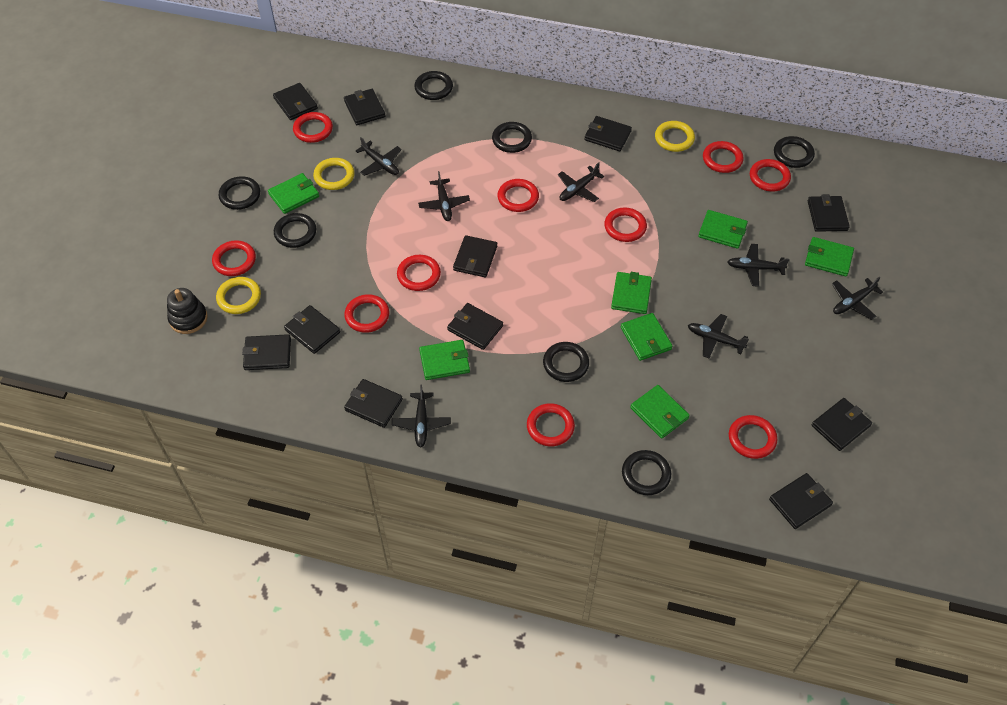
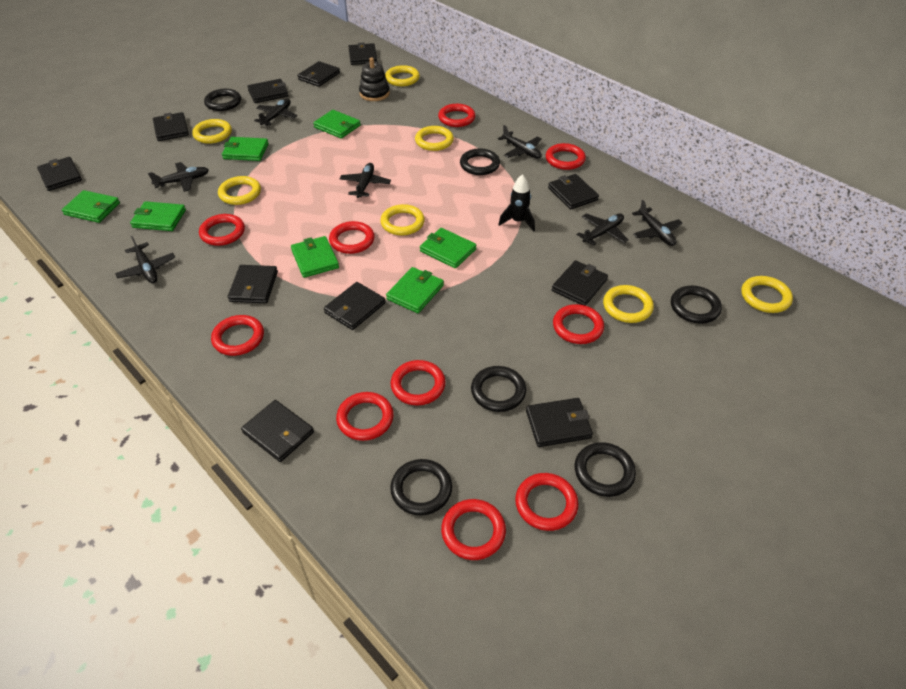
black ring: 7 -> 6
black rocket: 0 -> 1
yellow ring: 3 -> 7

